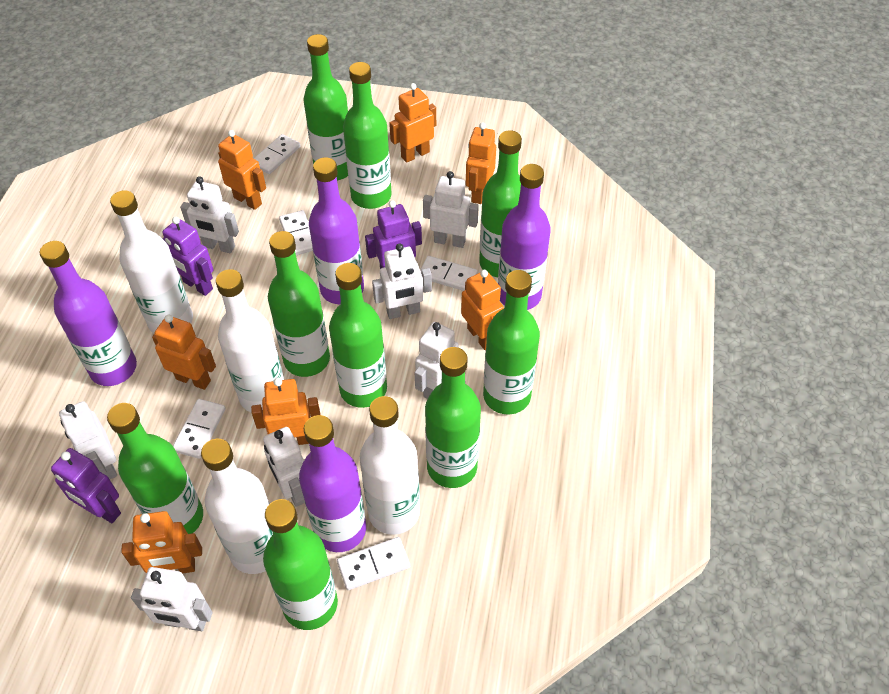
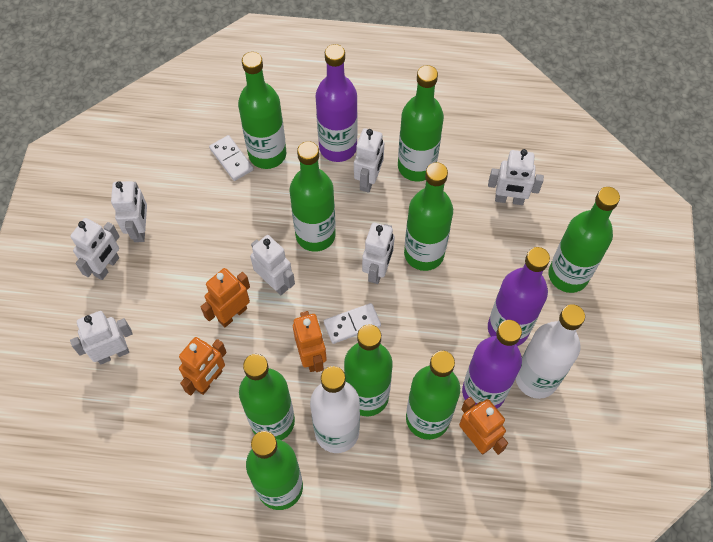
orange robot: 7 -> 4
purple bottle: 4 -> 3
purple robot: 3 -> 0
white bottle: 4 -> 2
white domino: 5 -> 2

